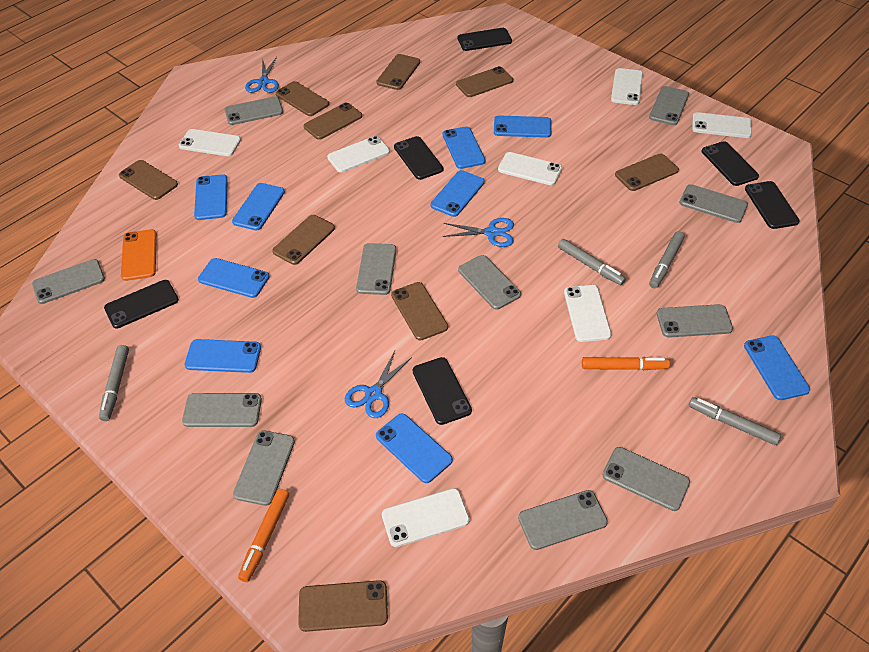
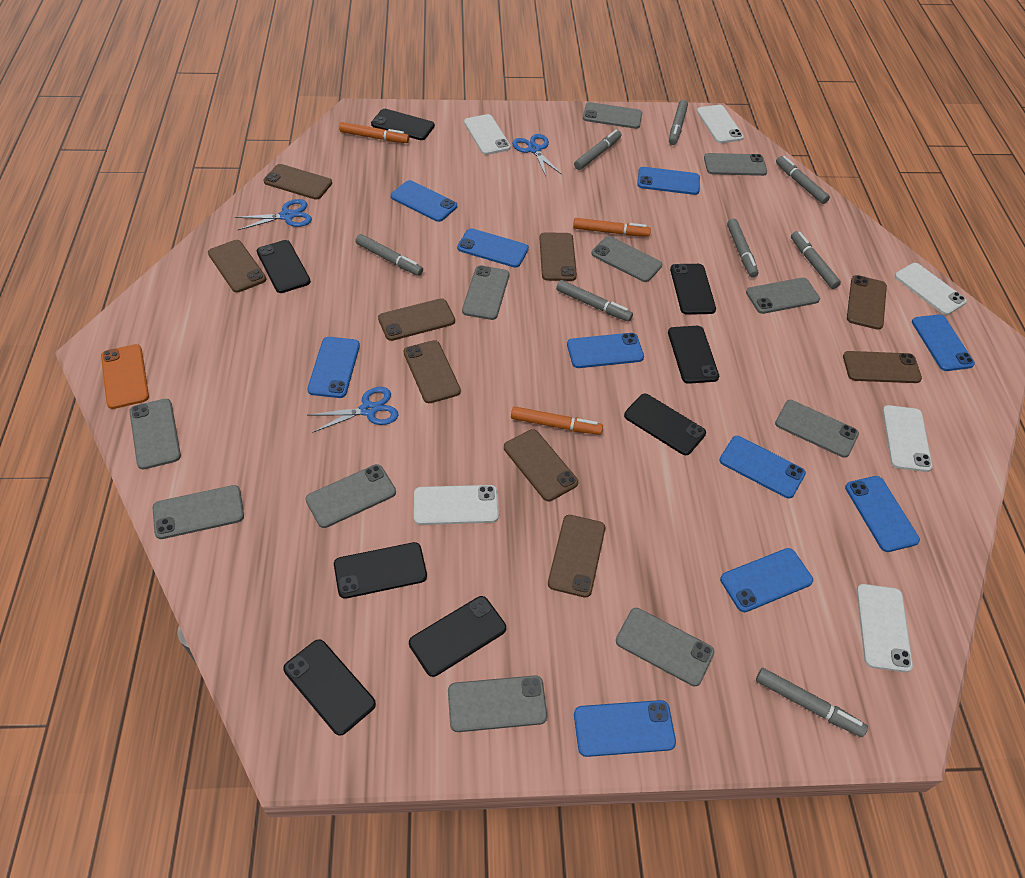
black phone: 6 -> 8
blue phone: 9 -> 10
grey marker: 4 -> 8
orange marker: 2 -> 3
white phone: 7 -> 6

